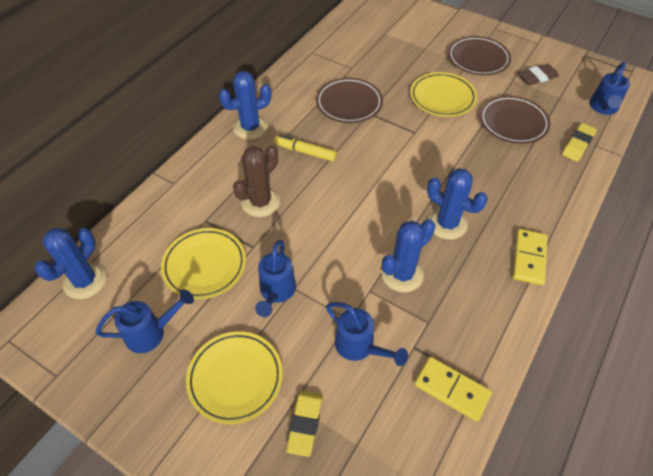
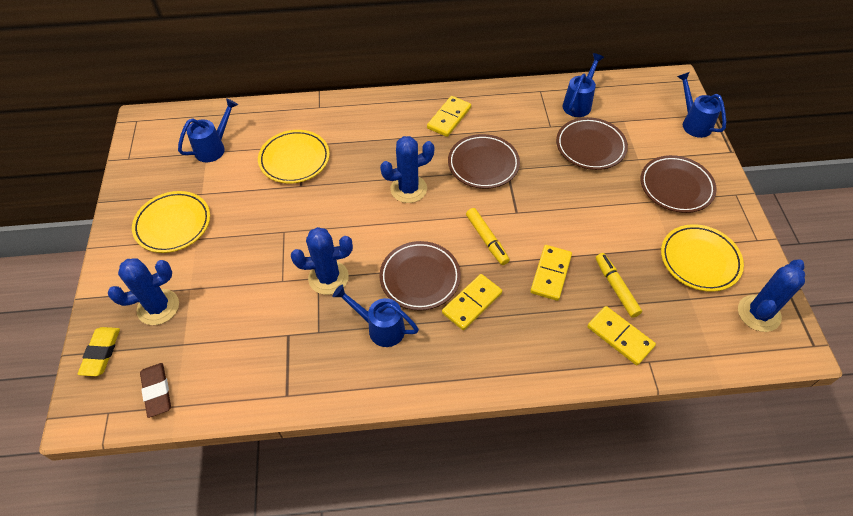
brown cactus: 1 -> 0
brown plate: 3 -> 4
yellow domino: 2 -> 4
yellow eraser: 2 -> 1
yellow marker: 1 -> 2

